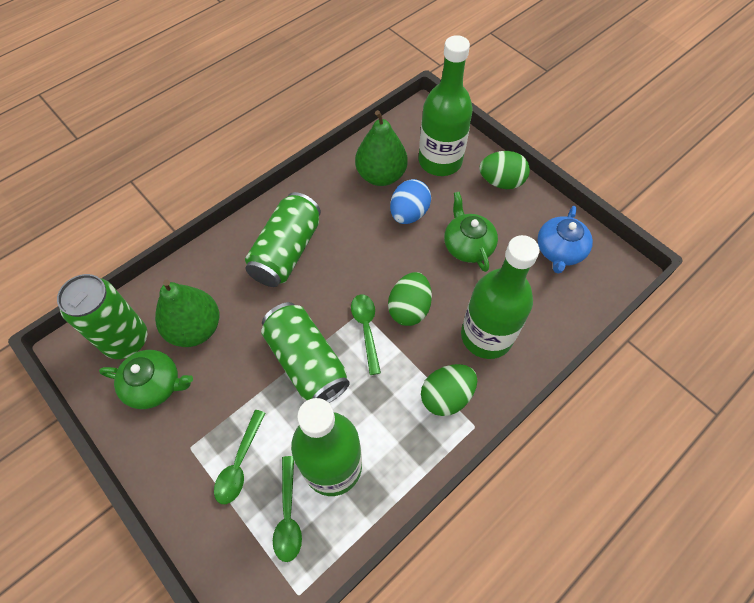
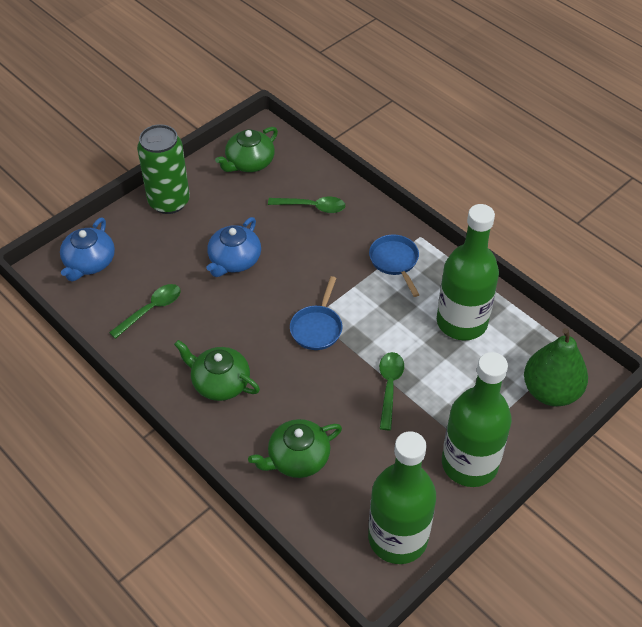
blue egg: 1 -> 0
blue pan: 0 -> 2
blue teapot: 1 -> 2
green can: 3 -> 1
green egg: 3 -> 0
green pear: 2 -> 1
green teapot: 2 -> 3

